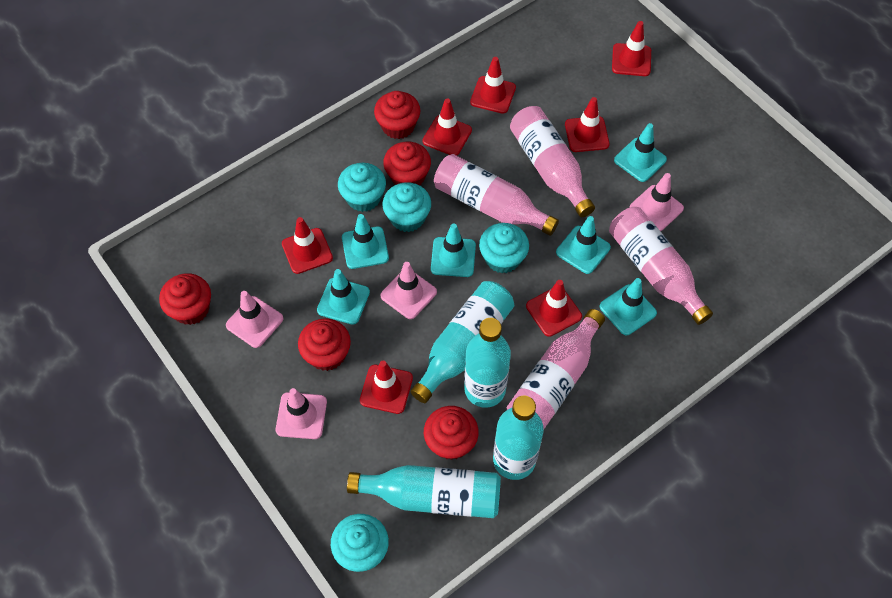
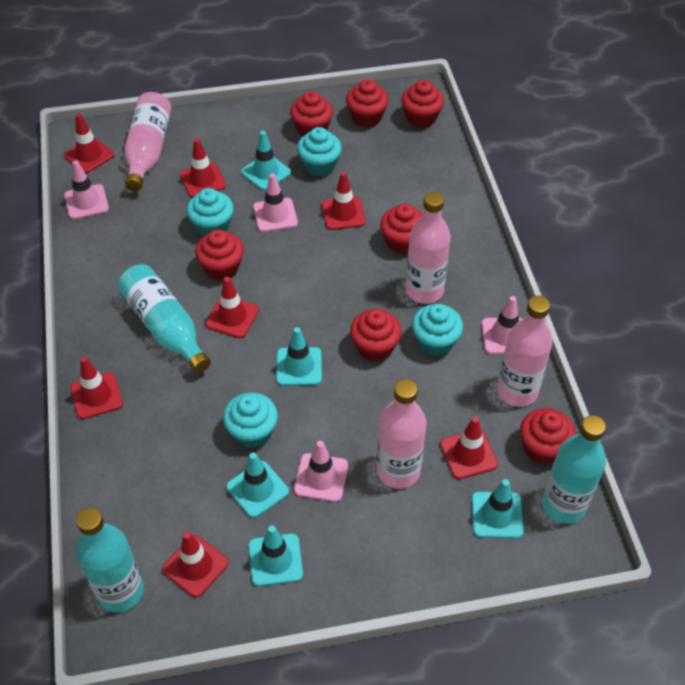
red cupcake: 5 -> 7
turquoise bottle: 4 -> 3
turquoise traffic cone: 6 -> 5

